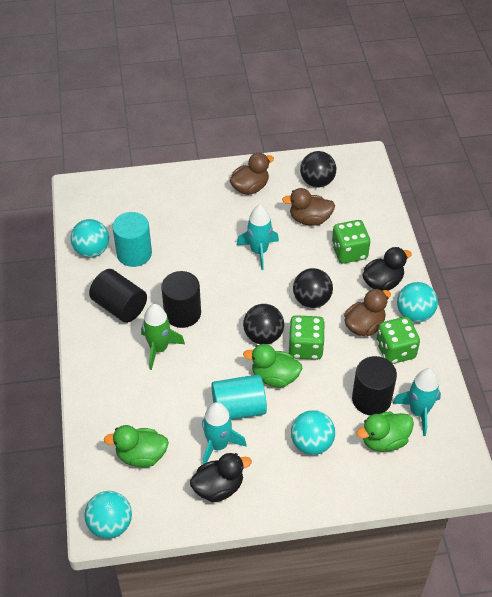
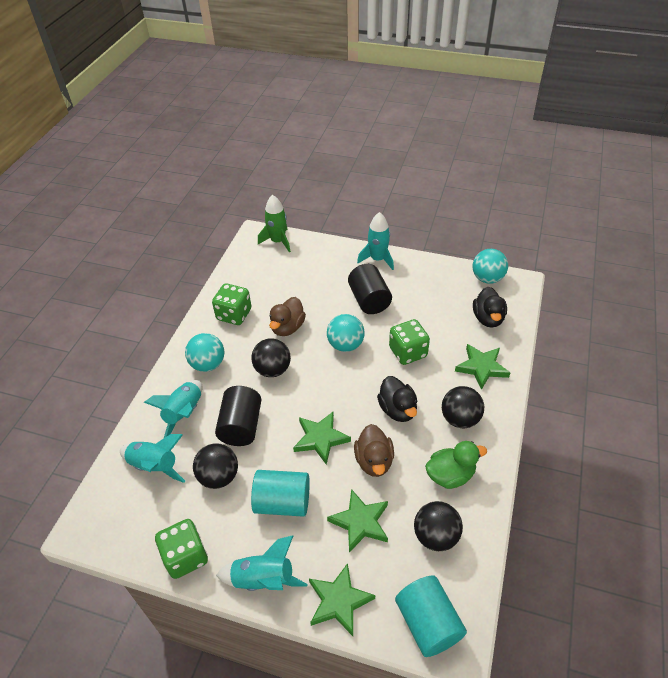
black ball: 3 -> 4
black cylinder: 3 -> 2
brown duck: 3 -> 2
green duck: 3 -> 1
green star: 0 -> 4
turquoise ball: 4 -> 3
turquoise rocket: 3 -> 4

